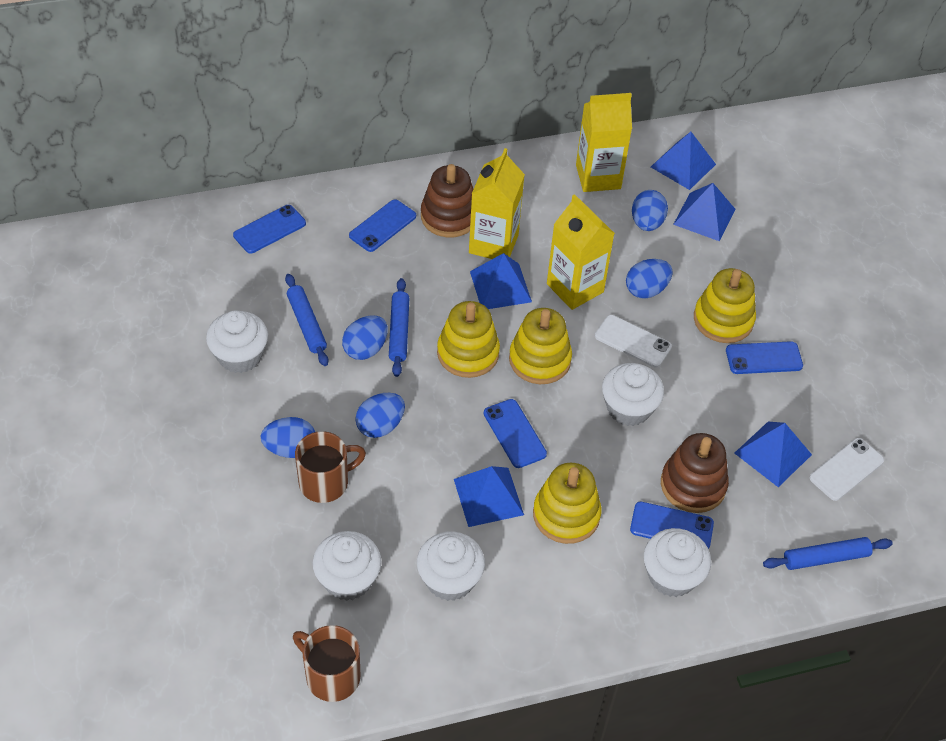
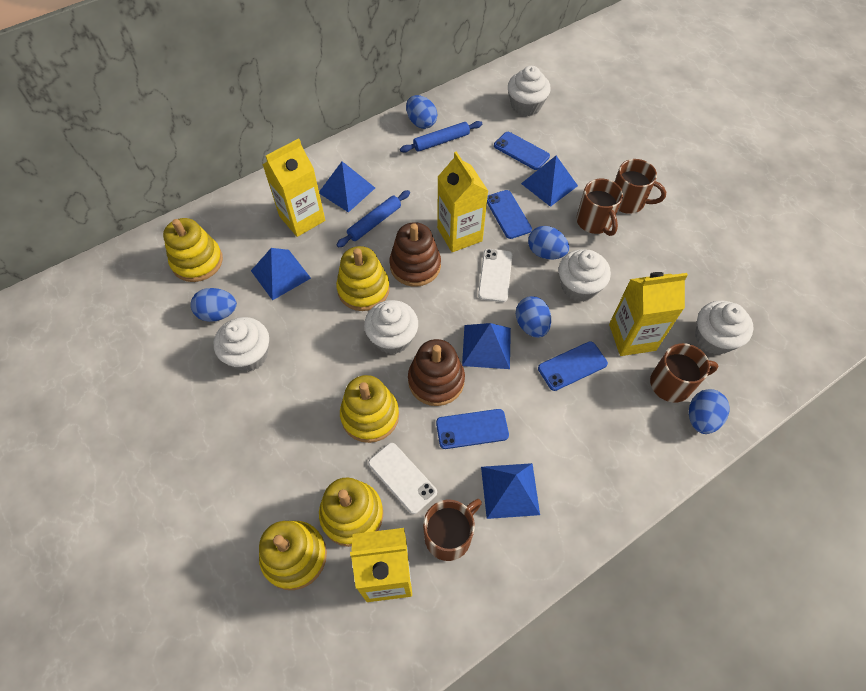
blue phone: 5 -> 4
blue rolling pin: 3 -> 2
brown mug: 2 -> 4
yellow carton: 3 -> 4
yellow stacking toy: 4 -> 5

